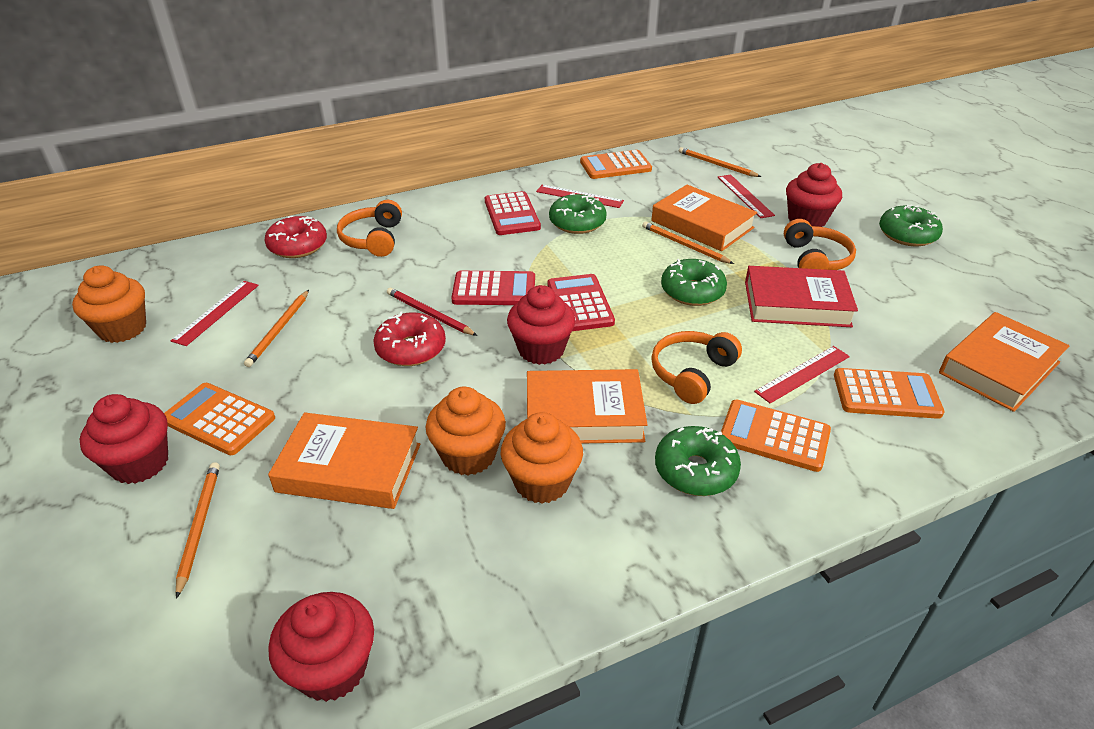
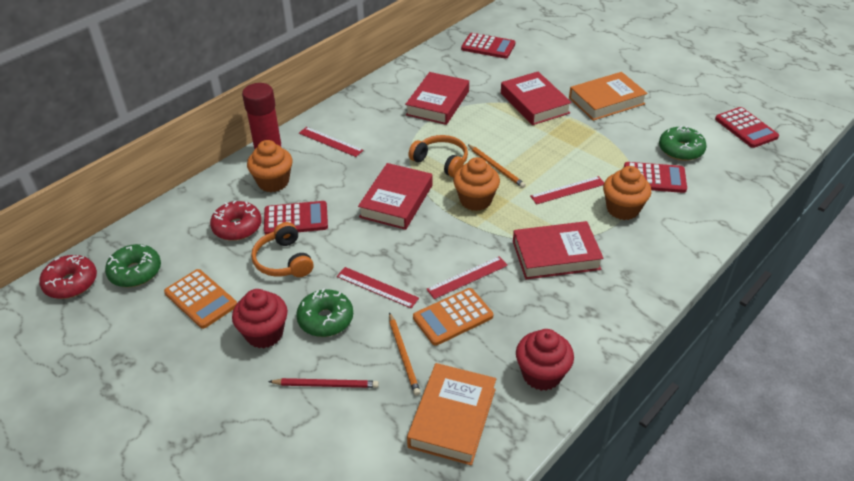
green donut: 4 -> 3
orange book: 4 -> 2
orange calculator: 4 -> 2
orange headphones: 3 -> 2
orange pencil: 4 -> 2
red book: 1 -> 4
red calculator: 3 -> 4
red cupcake: 4 -> 2
red glue stick: 0 -> 1

